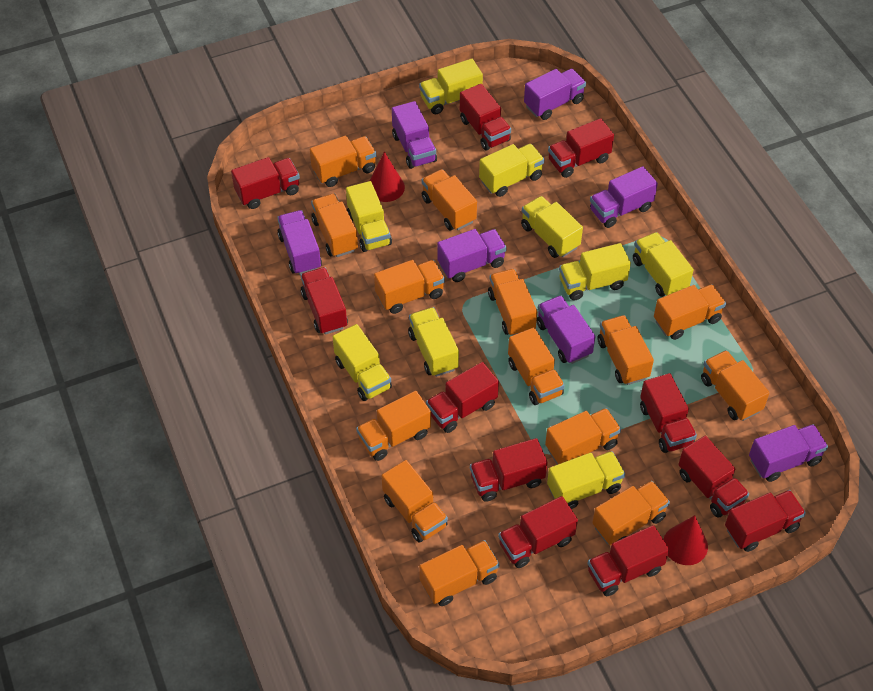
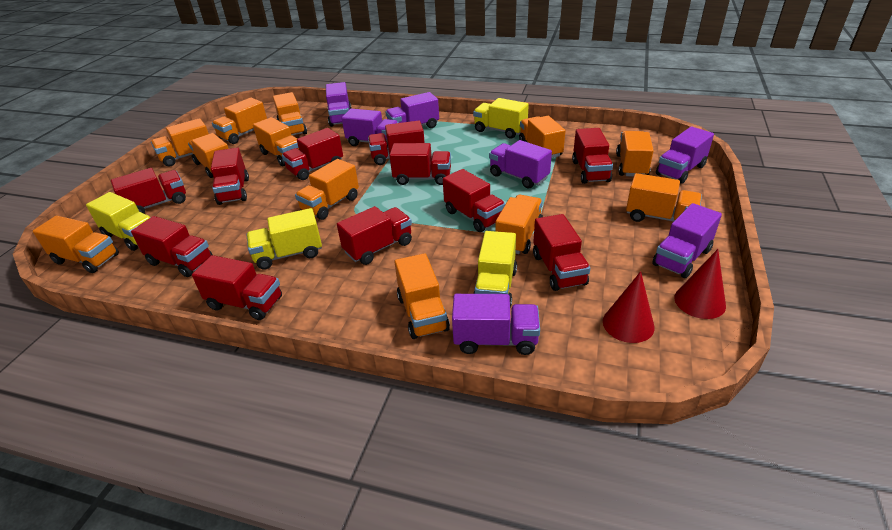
orange truck: 14 -> 12
yellow truck: 9 -> 4

